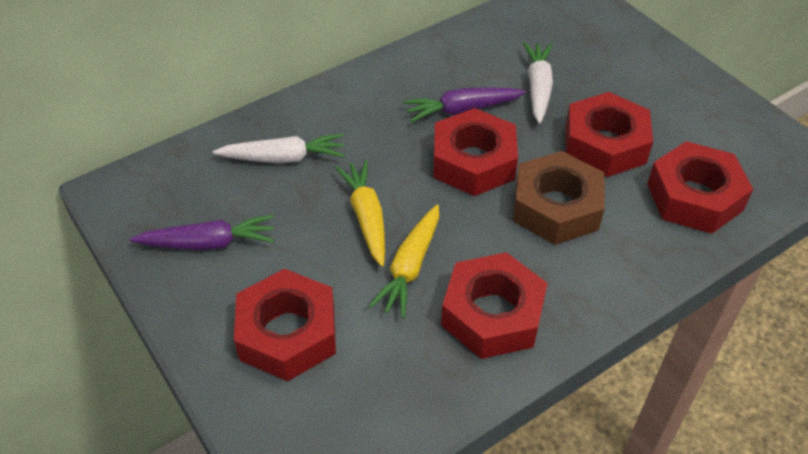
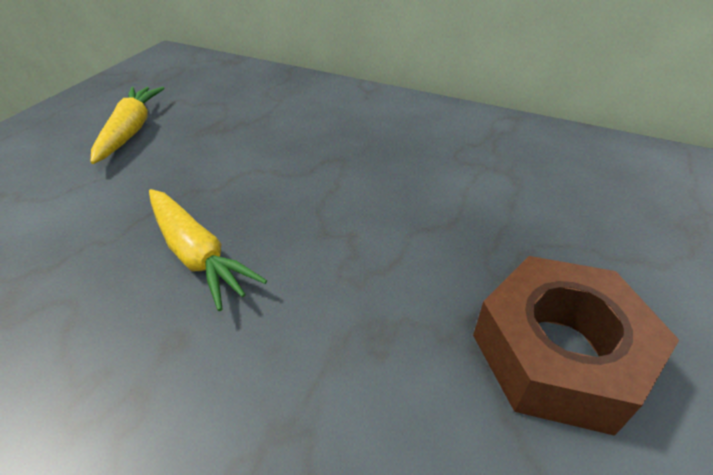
purple carrot: 2 -> 0
red nut: 5 -> 0
white carrot: 2 -> 0

